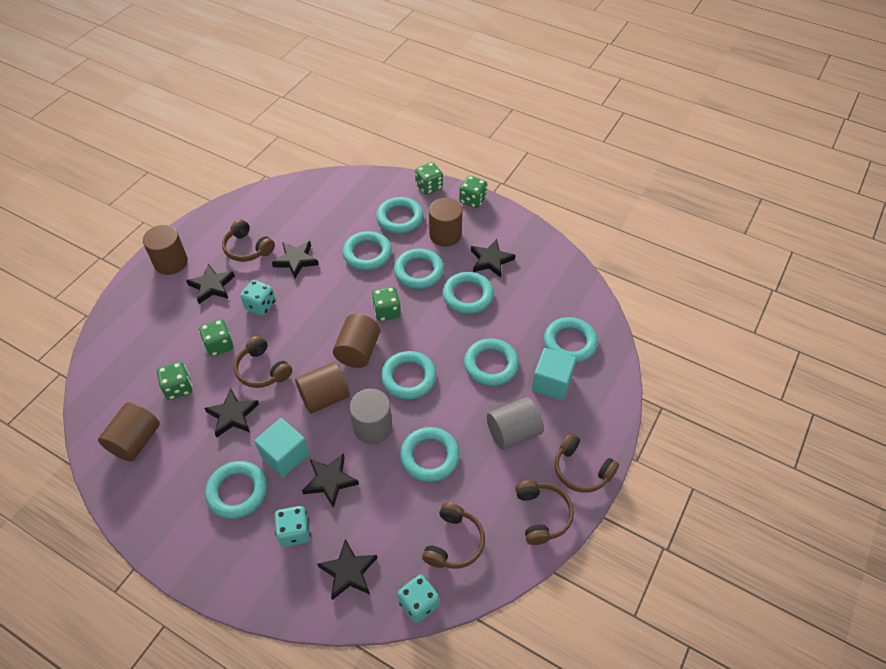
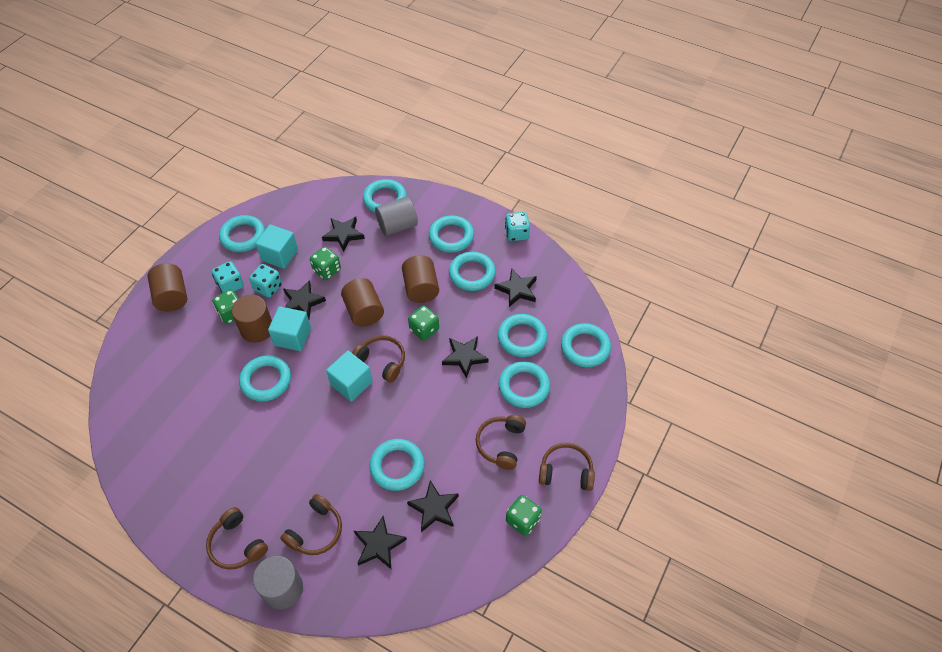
brown cylinder: 5 -> 4
green dice: 5 -> 4
turquoise cube: 2 -> 3

